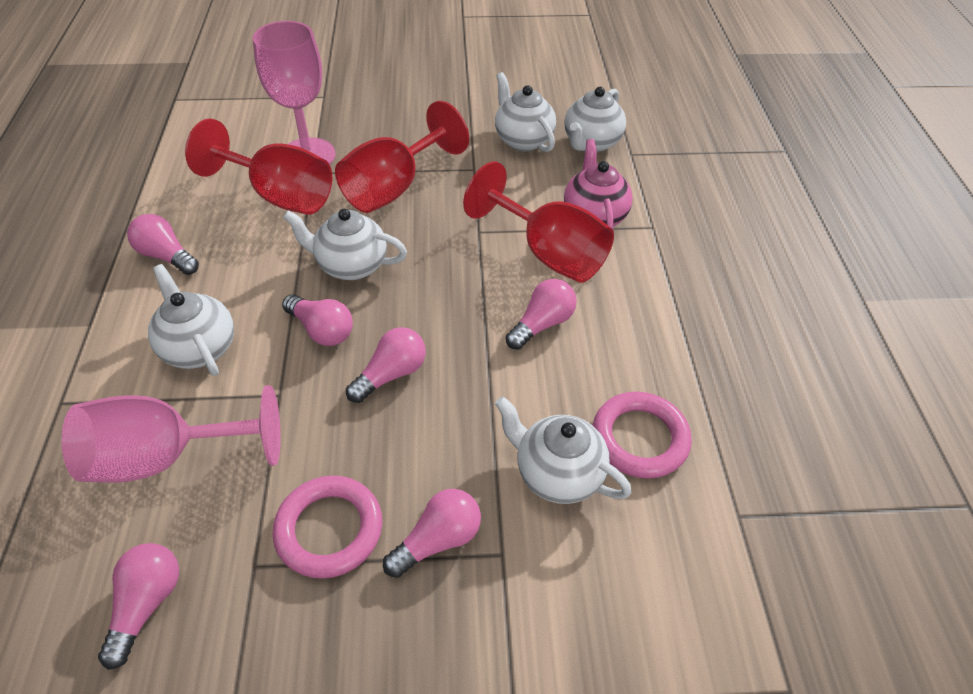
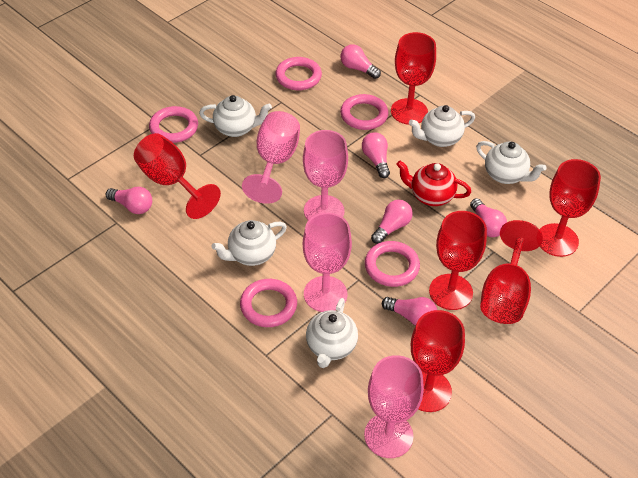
pink goblet: 2 -> 4
pink ring: 2 -> 5
pink teapot: 1 -> 0
red goblet: 3 -> 6
red teapot: 0 -> 1

